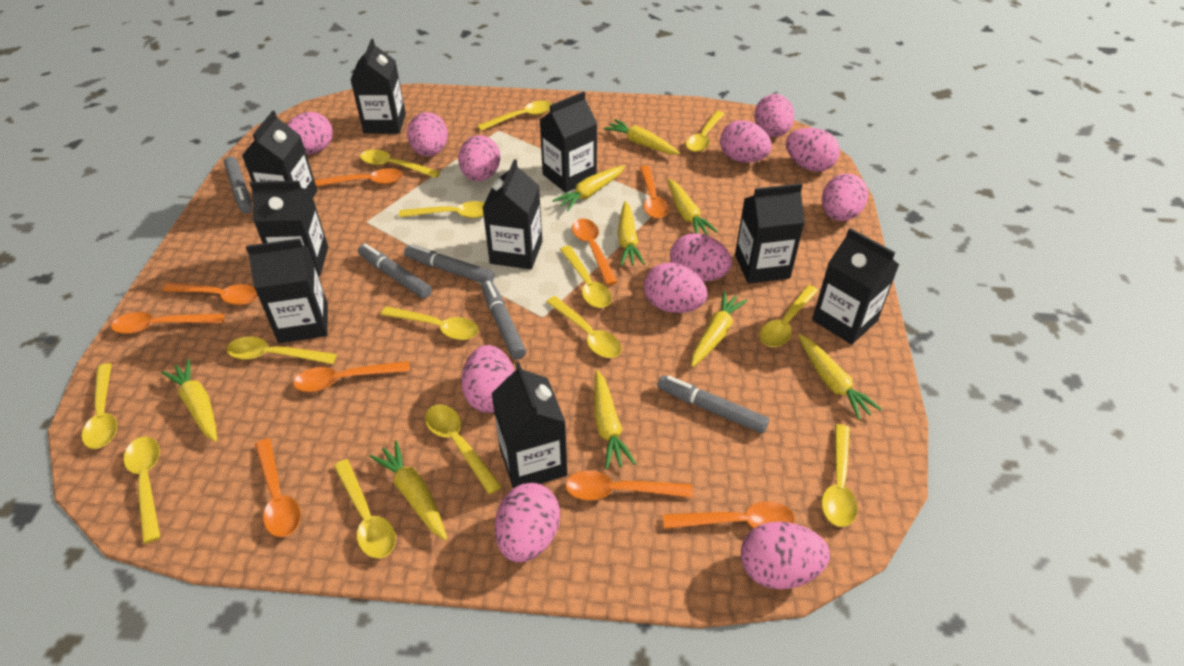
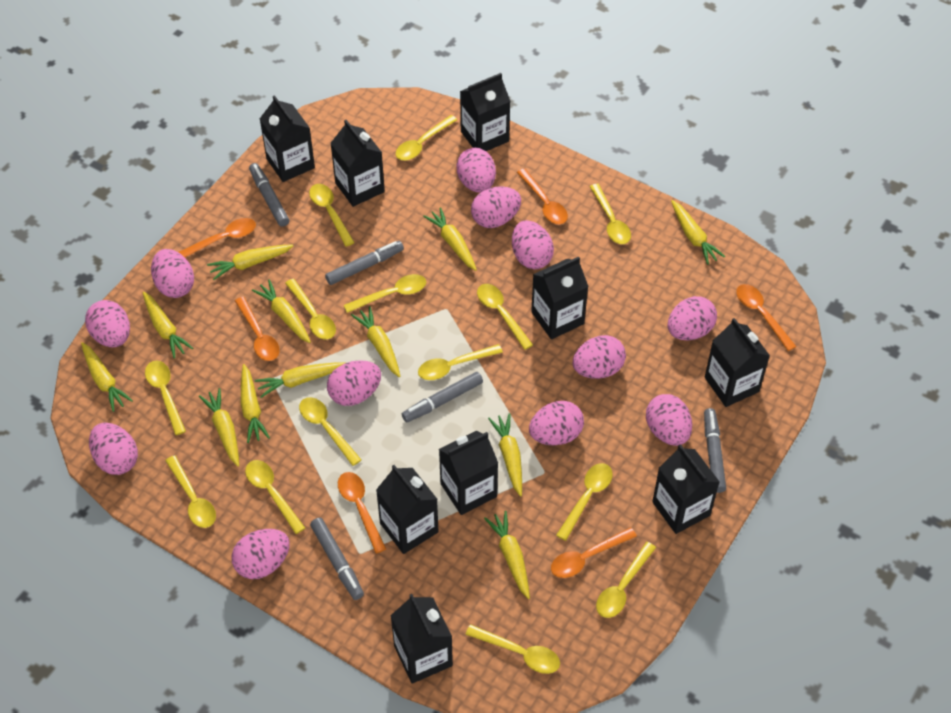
orange spoon: 9 -> 6
yellow carrot: 9 -> 12

